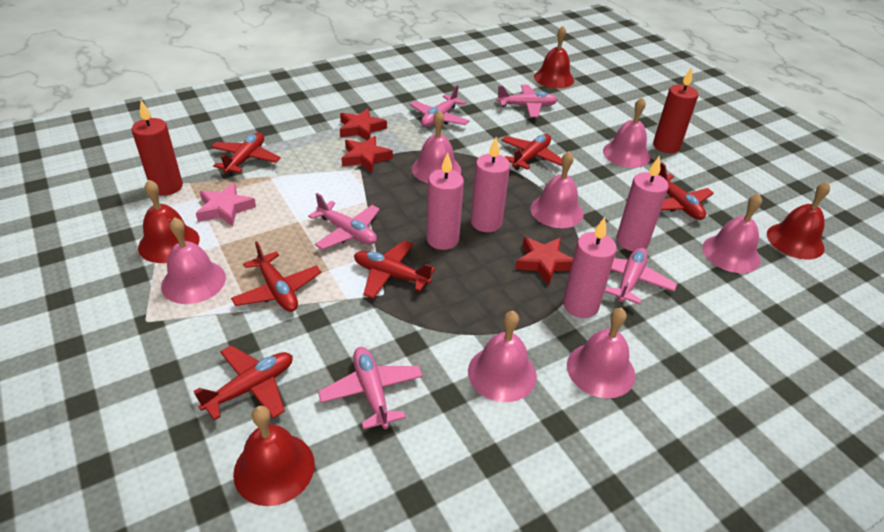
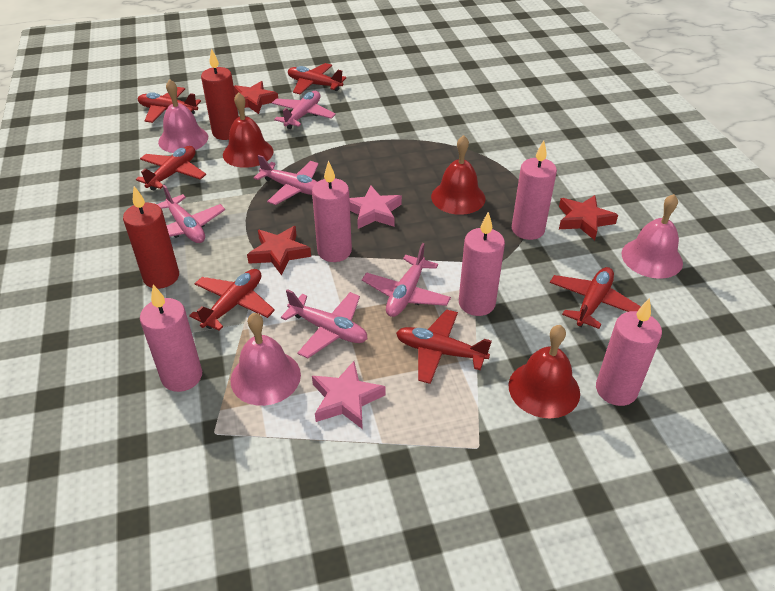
pink bell: 7 -> 3
pink candle: 4 -> 5
pink star: 1 -> 2
red bell: 4 -> 3

